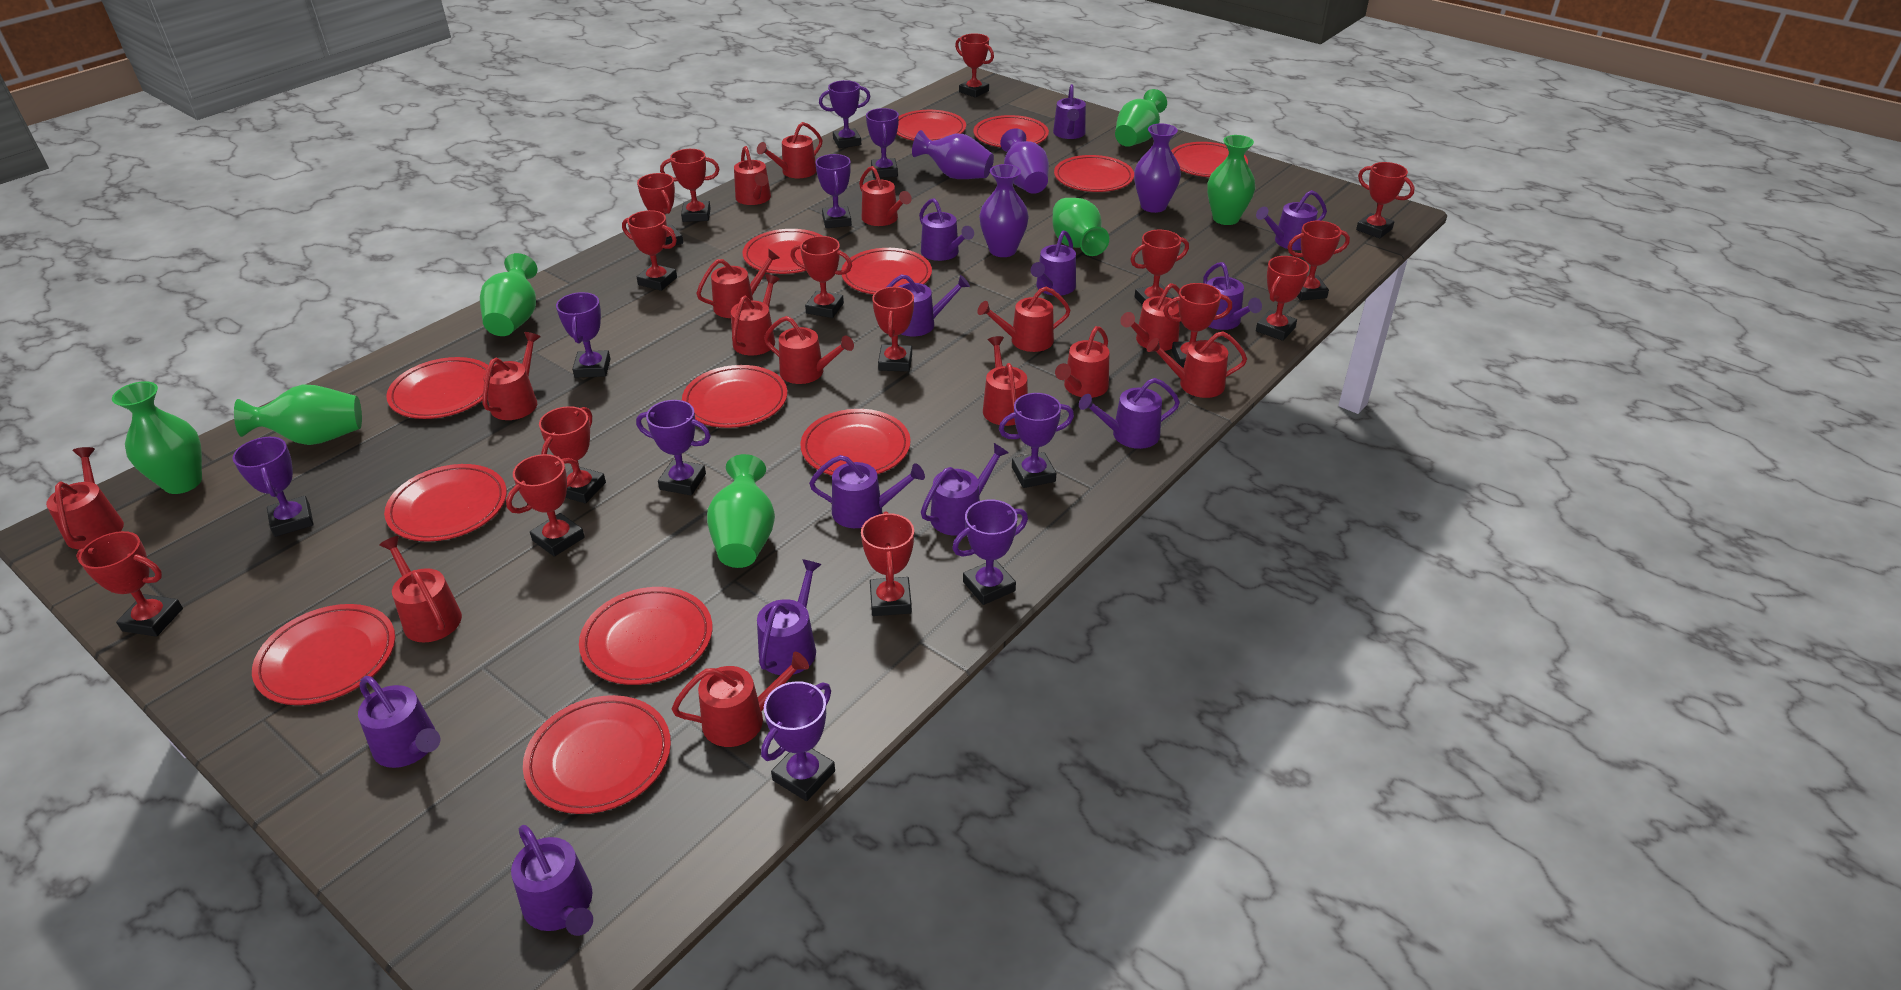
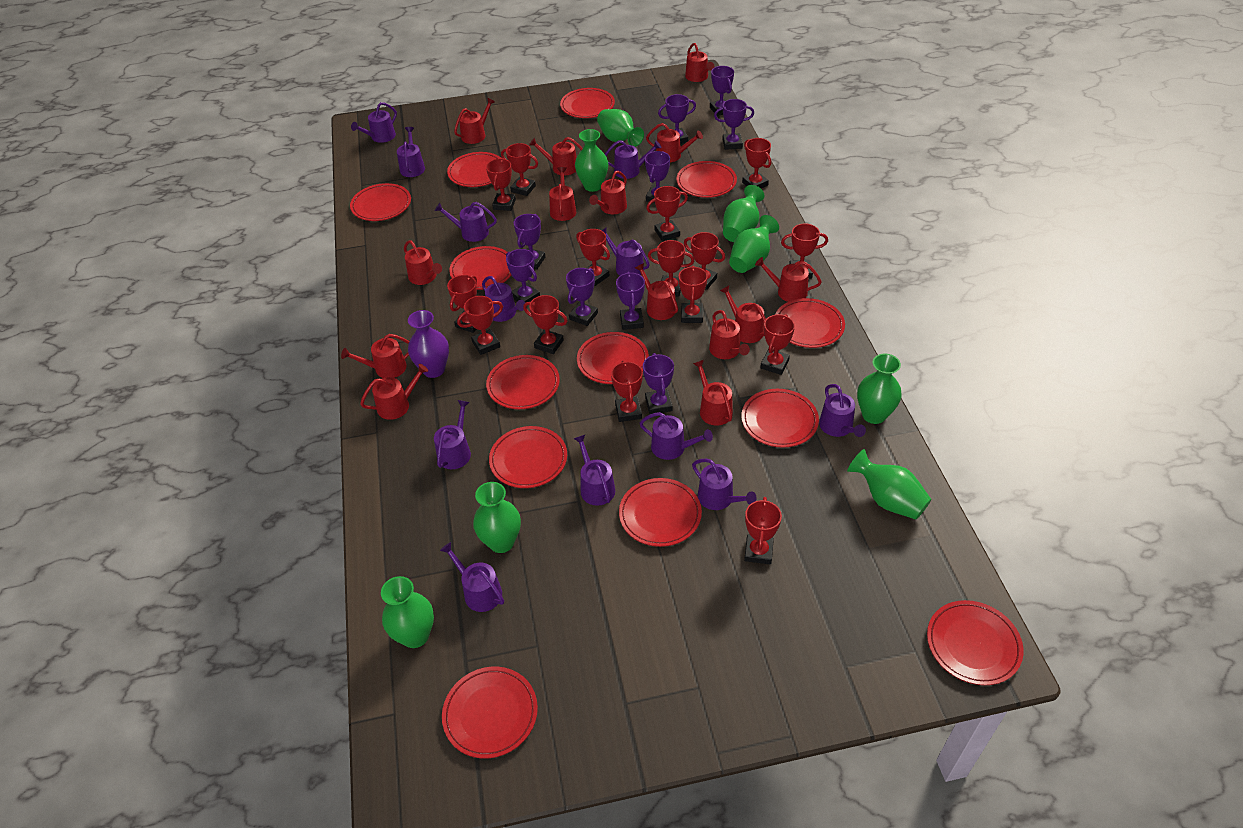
green vase: 7 -> 8
purple vase: 4 -> 1
red watering can: 15 -> 14

